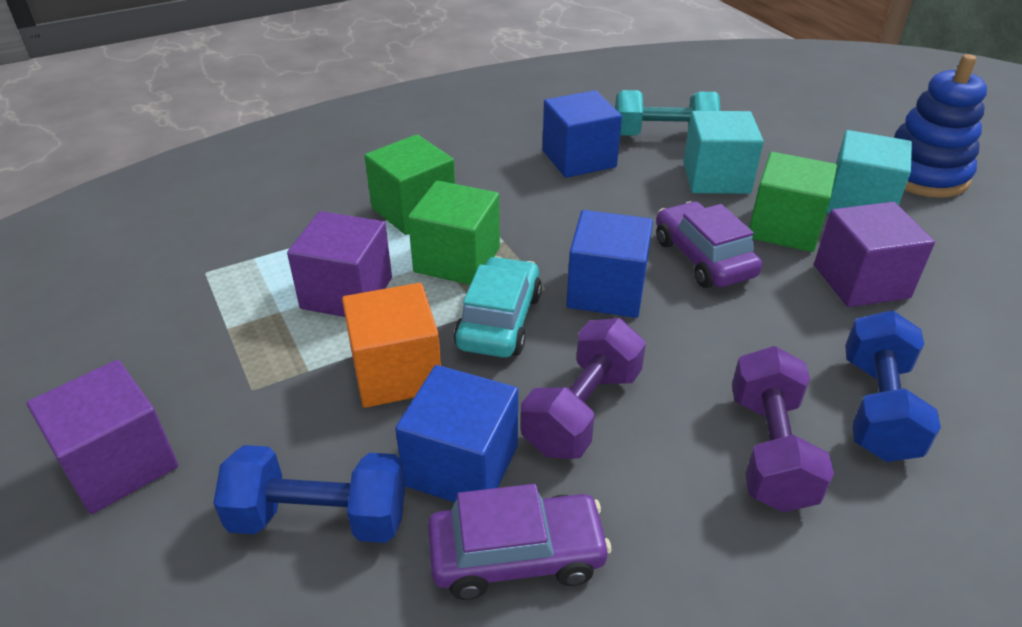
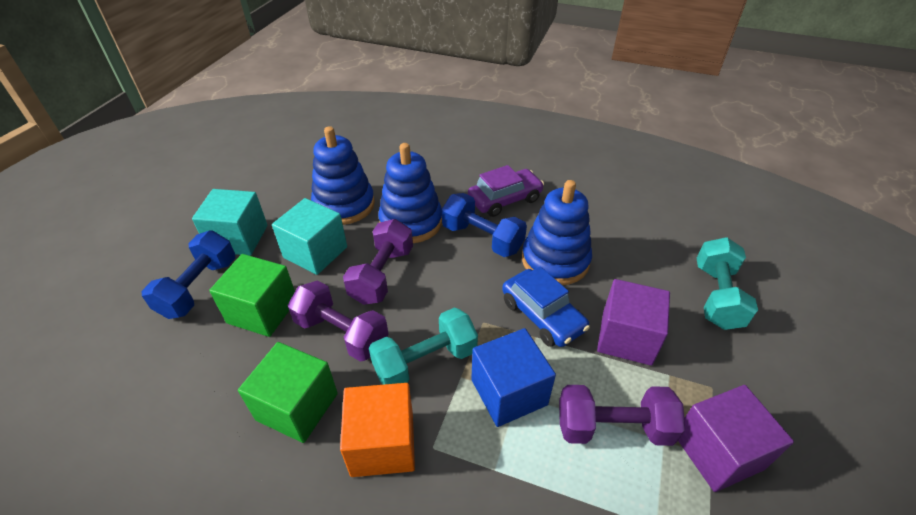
blue car: 0 -> 1
blue cube: 3 -> 1
blue stacking toy: 1 -> 3
green cube: 3 -> 2
purple car: 2 -> 1
purple cube: 3 -> 2
purple dumbbell: 2 -> 3
turquoise car: 1 -> 0
turquoise dumbbell: 1 -> 2

